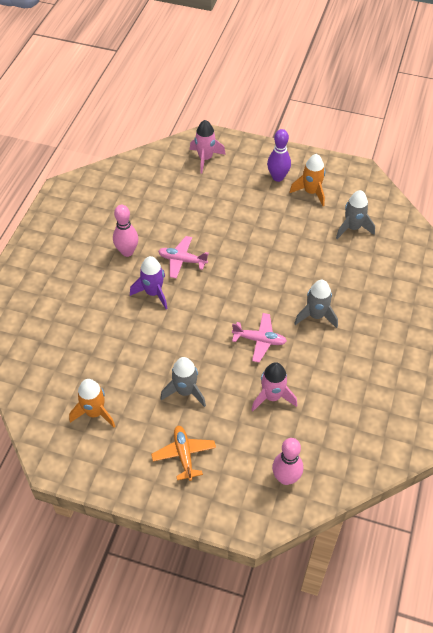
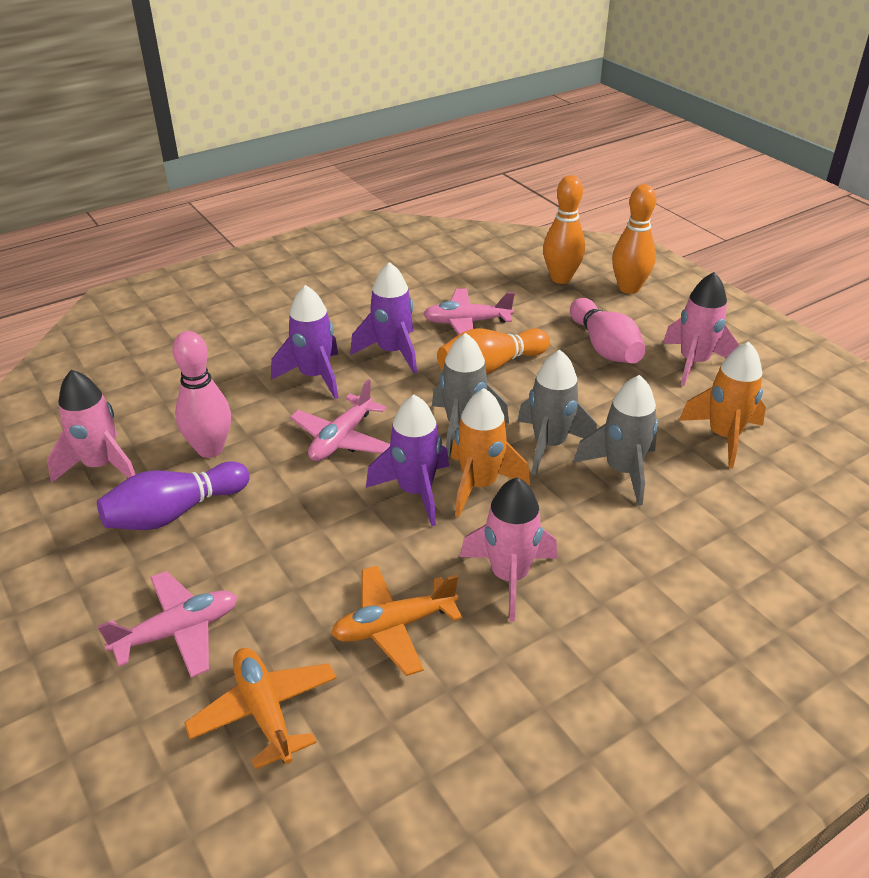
orange bowling pin: 0 -> 3
orange plane: 1 -> 2
pink plane: 2 -> 3
pink rocket: 2 -> 3
purple rocket: 1 -> 3

